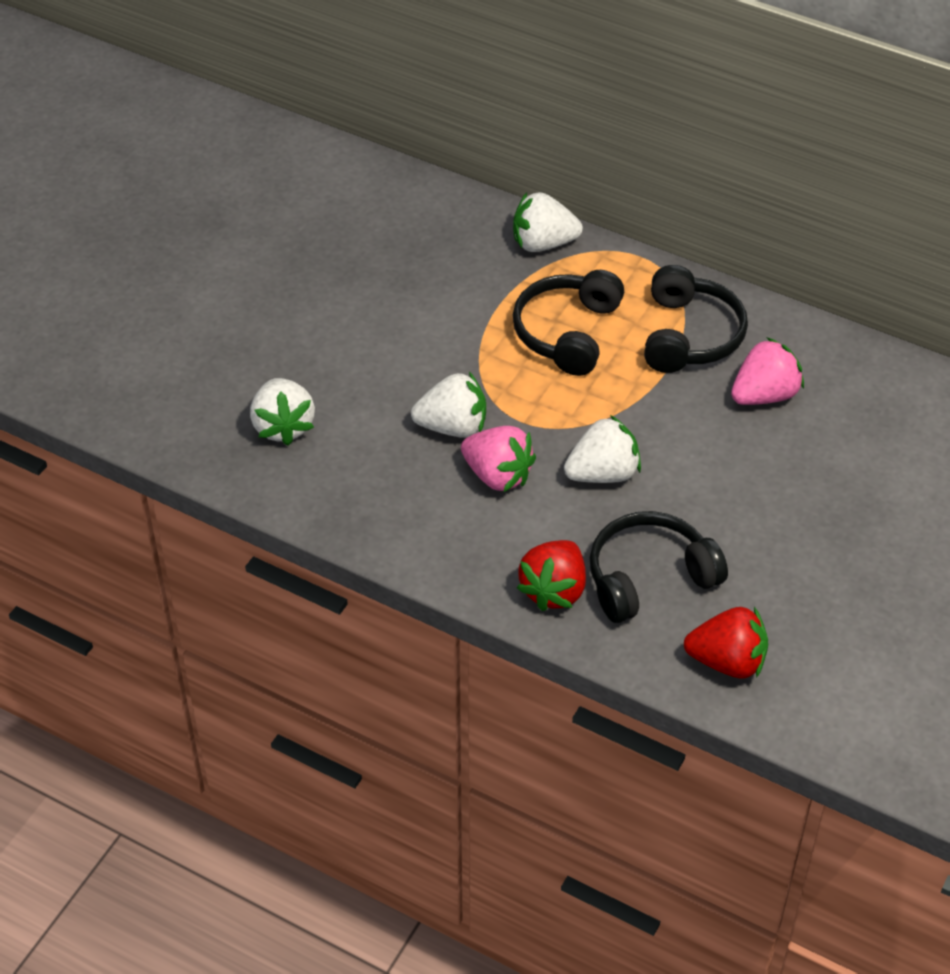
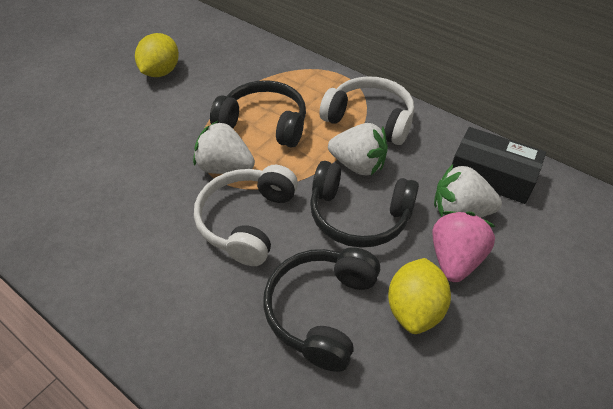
black box: 0 -> 1
pink strawberry: 2 -> 1
red strawberry: 2 -> 0
white headphones: 0 -> 2
white strawberry: 4 -> 3
yellow lemon: 0 -> 2

